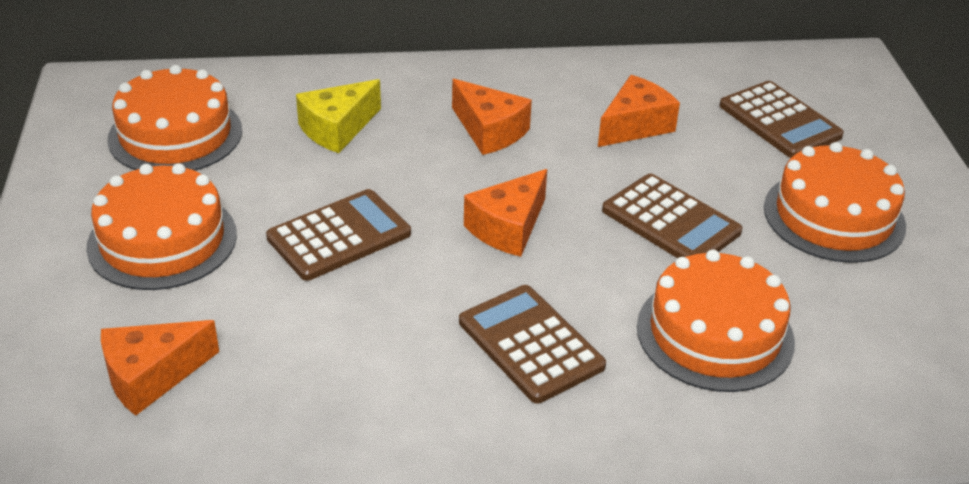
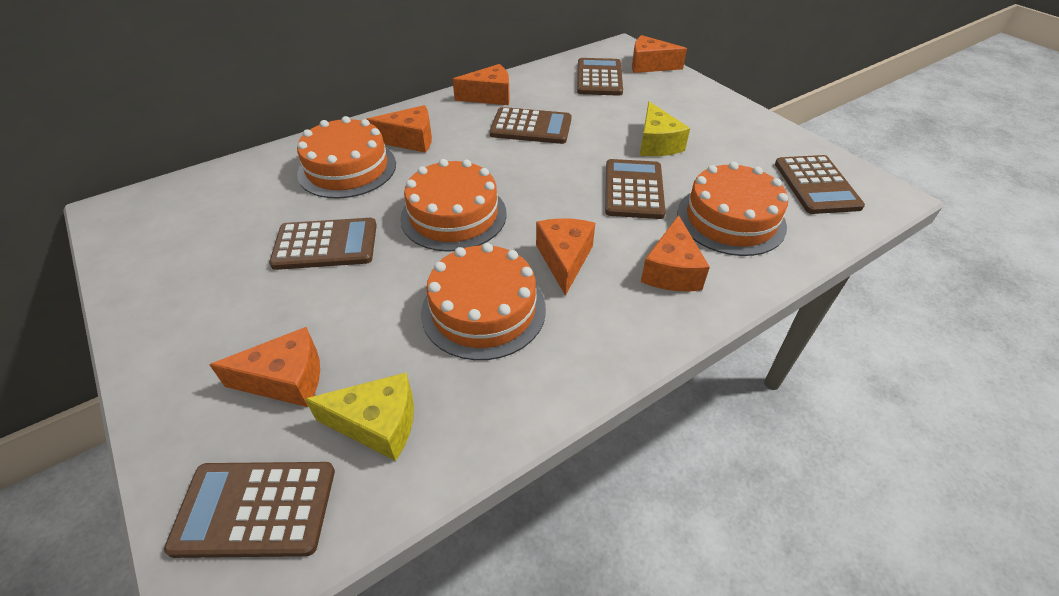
brown calculator: 4 -> 6
orange cheese: 4 -> 6
yellow cheese: 1 -> 2

